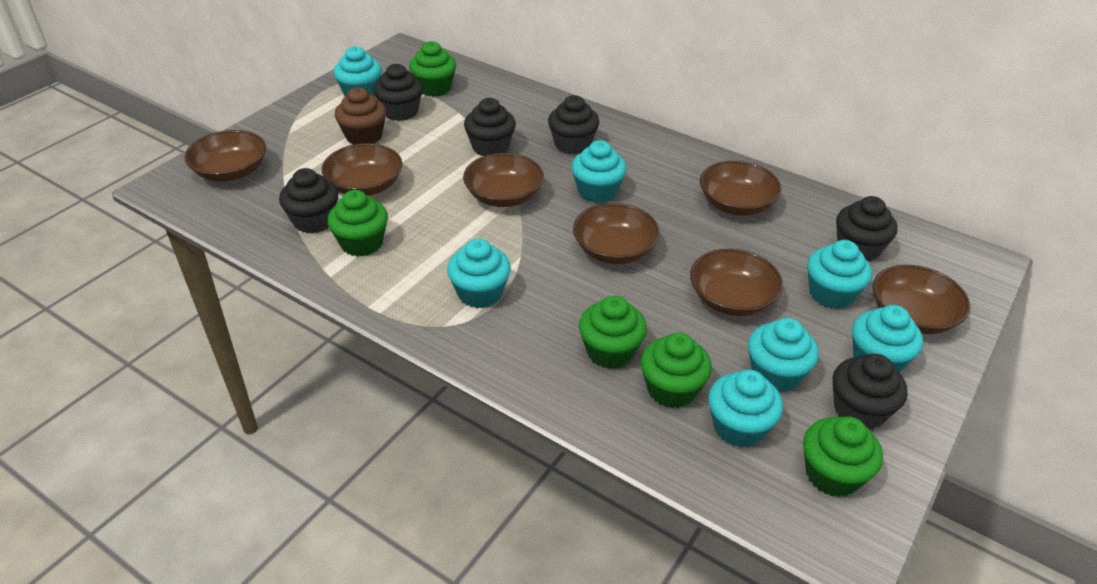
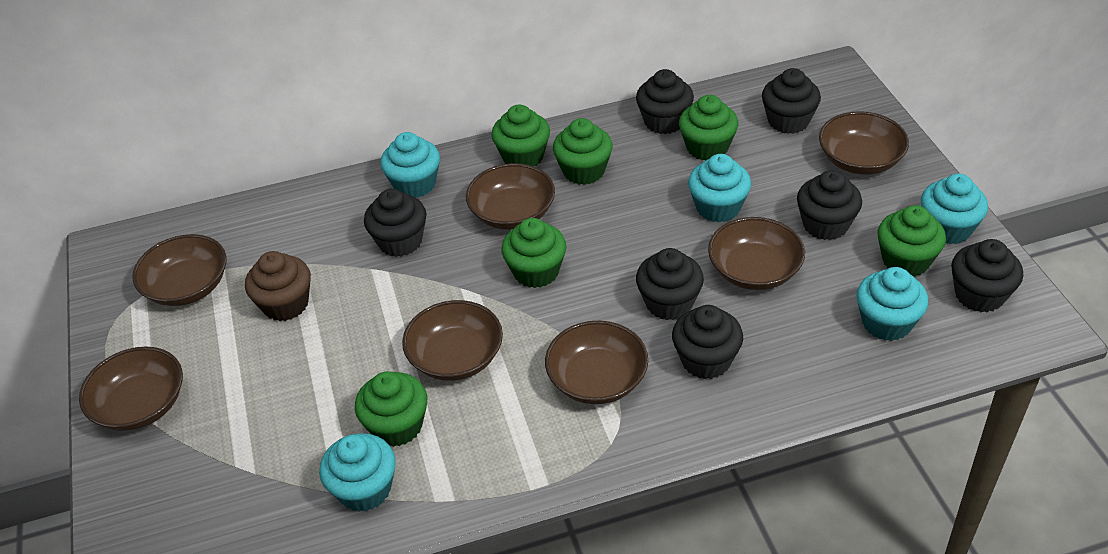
black cupcake: 6 -> 7
green cupcake: 5 -> 6
turquoise cupcake: 7 -> 5

